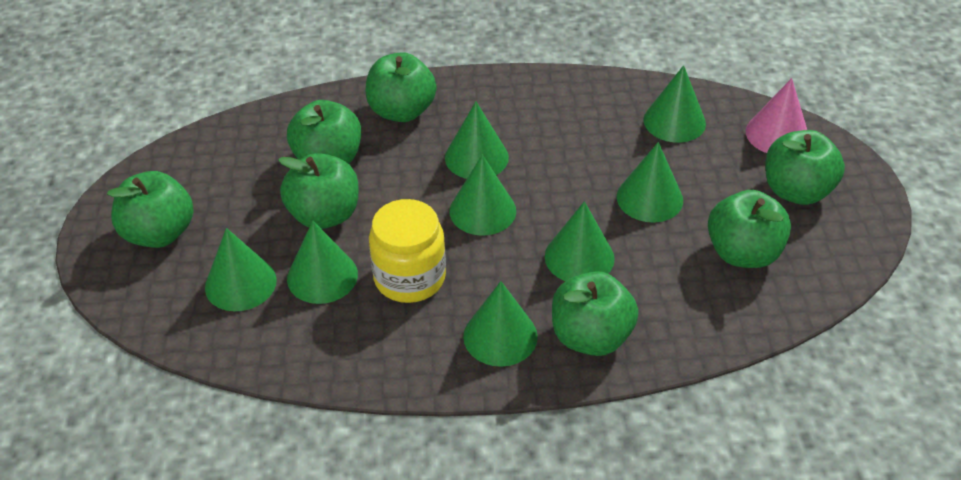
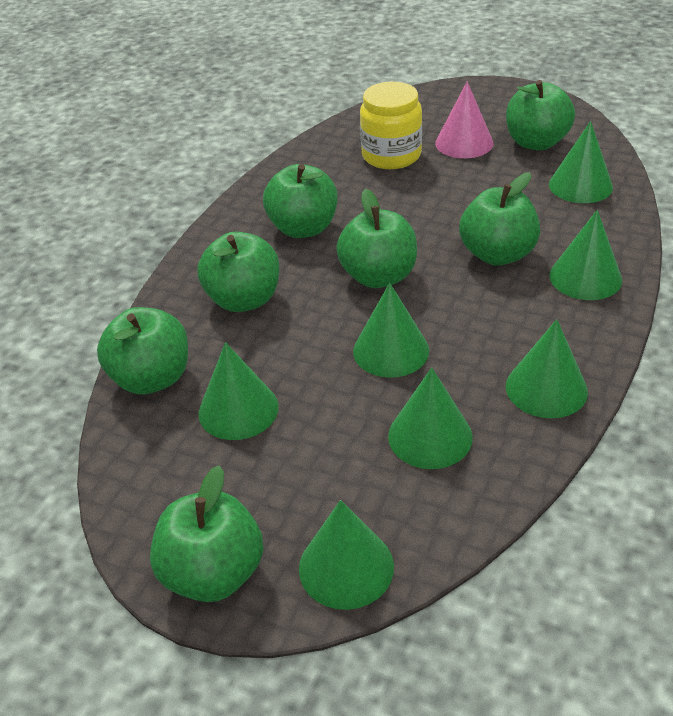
green cone: 8 -> 7

